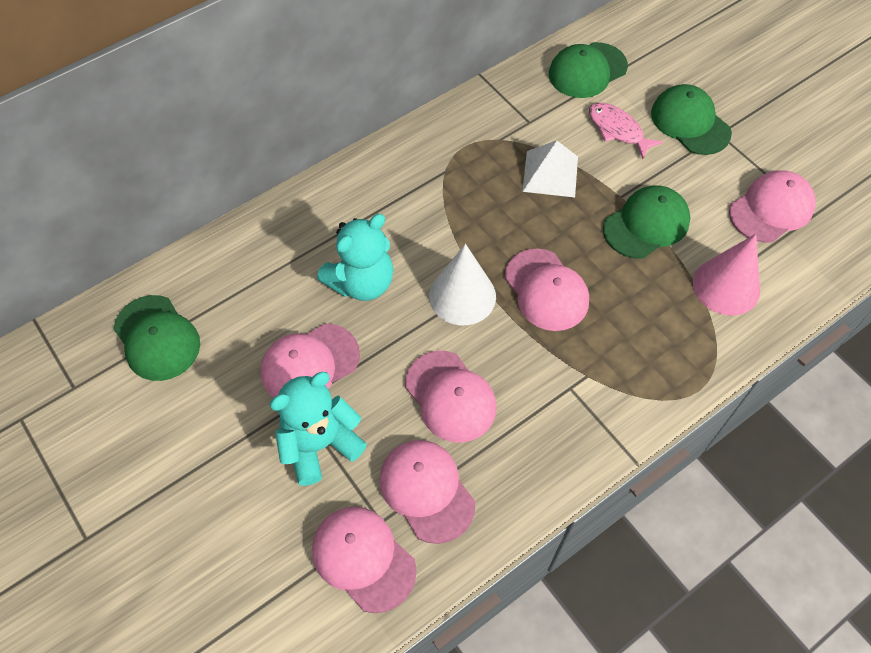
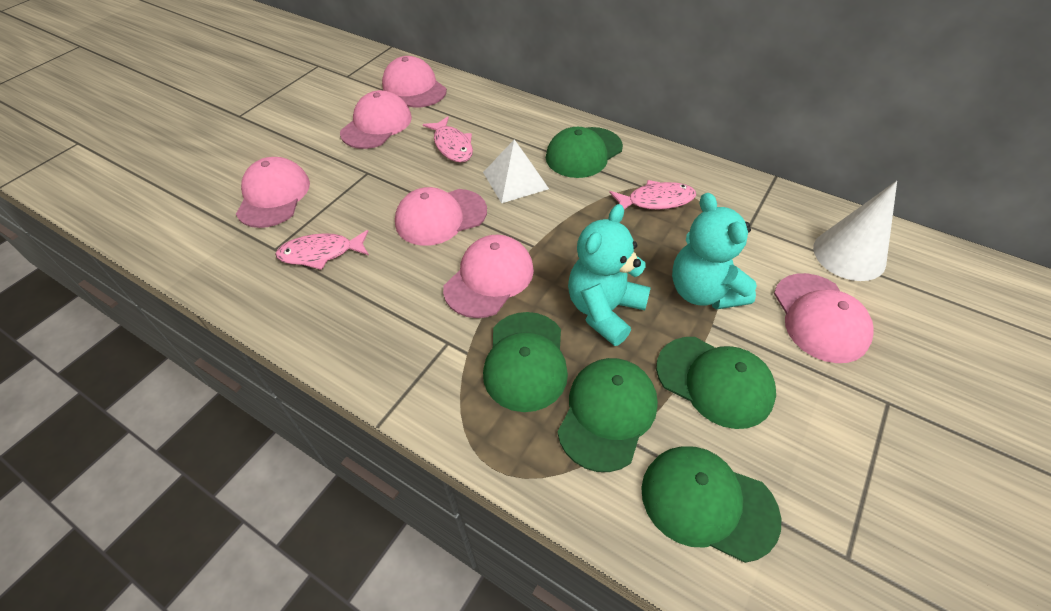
green cap: 4 -> 5
pink cone: 1 -> 0
pink fish: 1 -> 3

